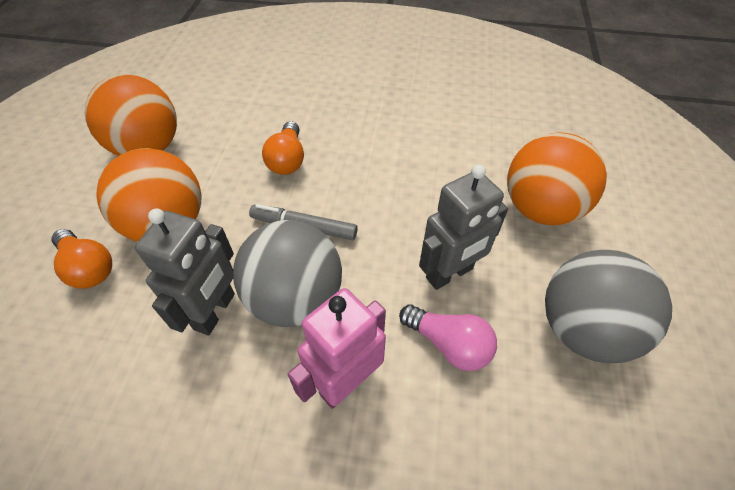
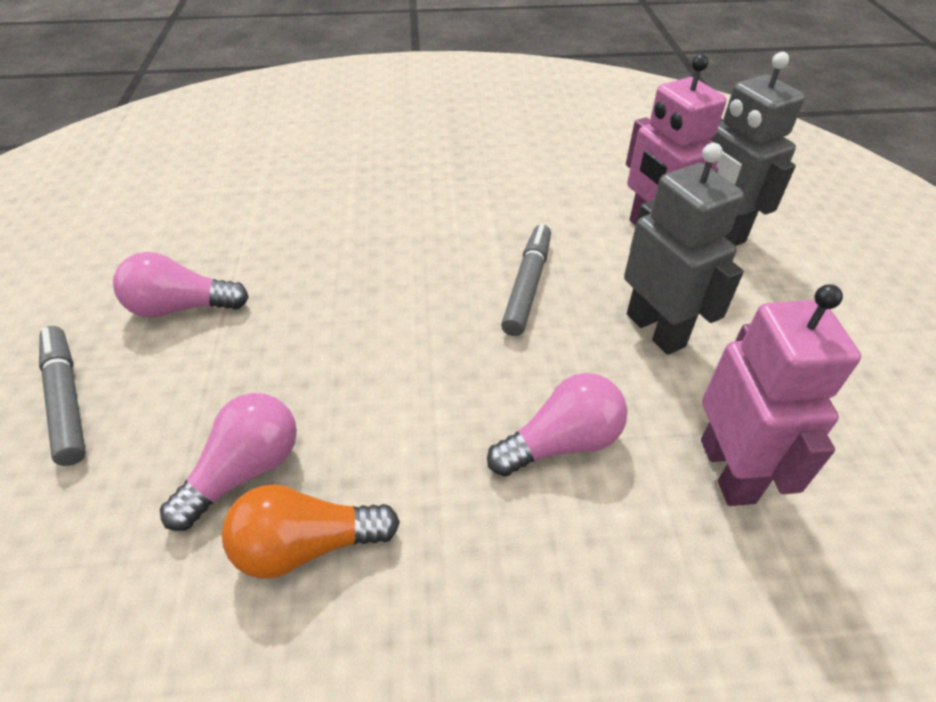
grey ball: 2 -> 0
grey marker: 1 -> 2
orange ball: 3 -> 0
orange light bulb: 2 -> 1
pink light bulb: 1 -> 3
pink robot: 1 -> 2

